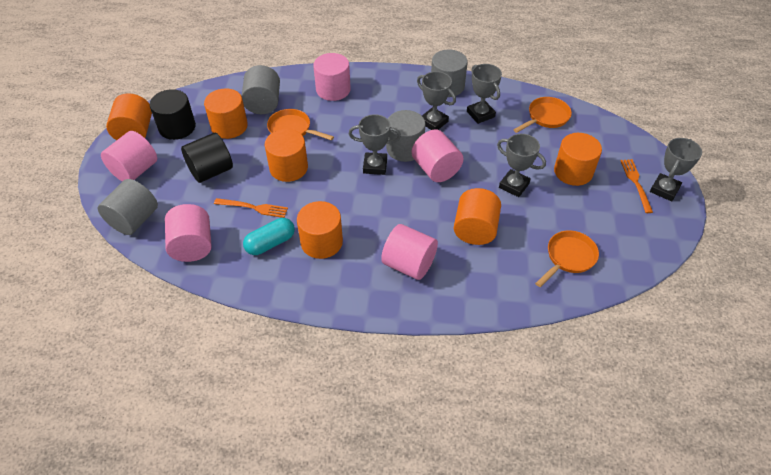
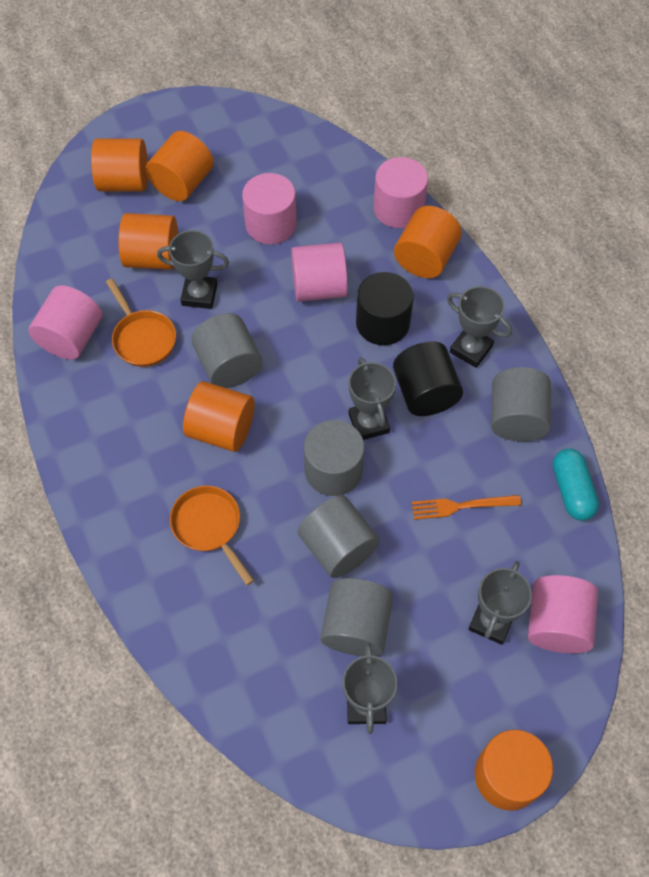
grey cylinder: 4 -> 5
orange fork: 2 -> 1
orange pan: 3 -> 2

